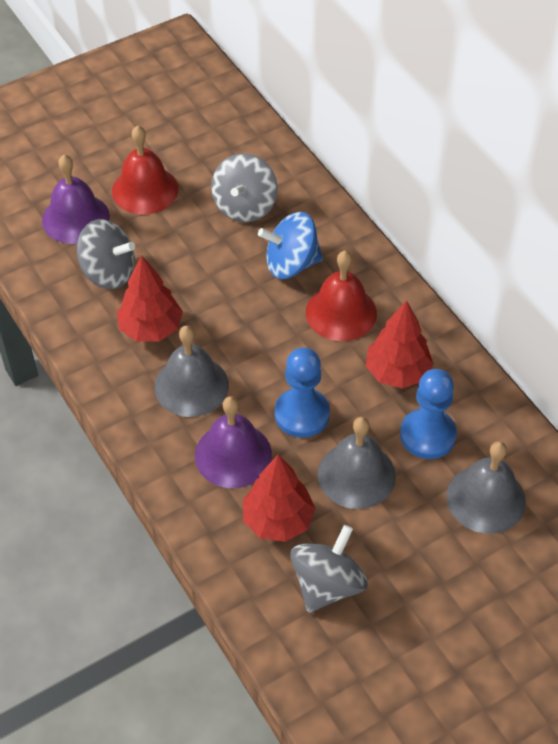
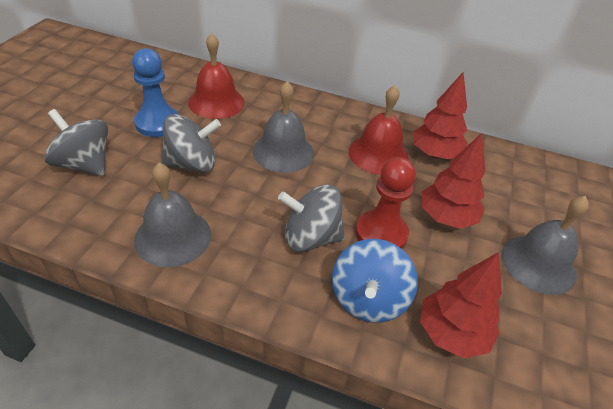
blue pawn: 2 -> 1
purple bell: 2 -> 0
red pawn: 0 -> 1

